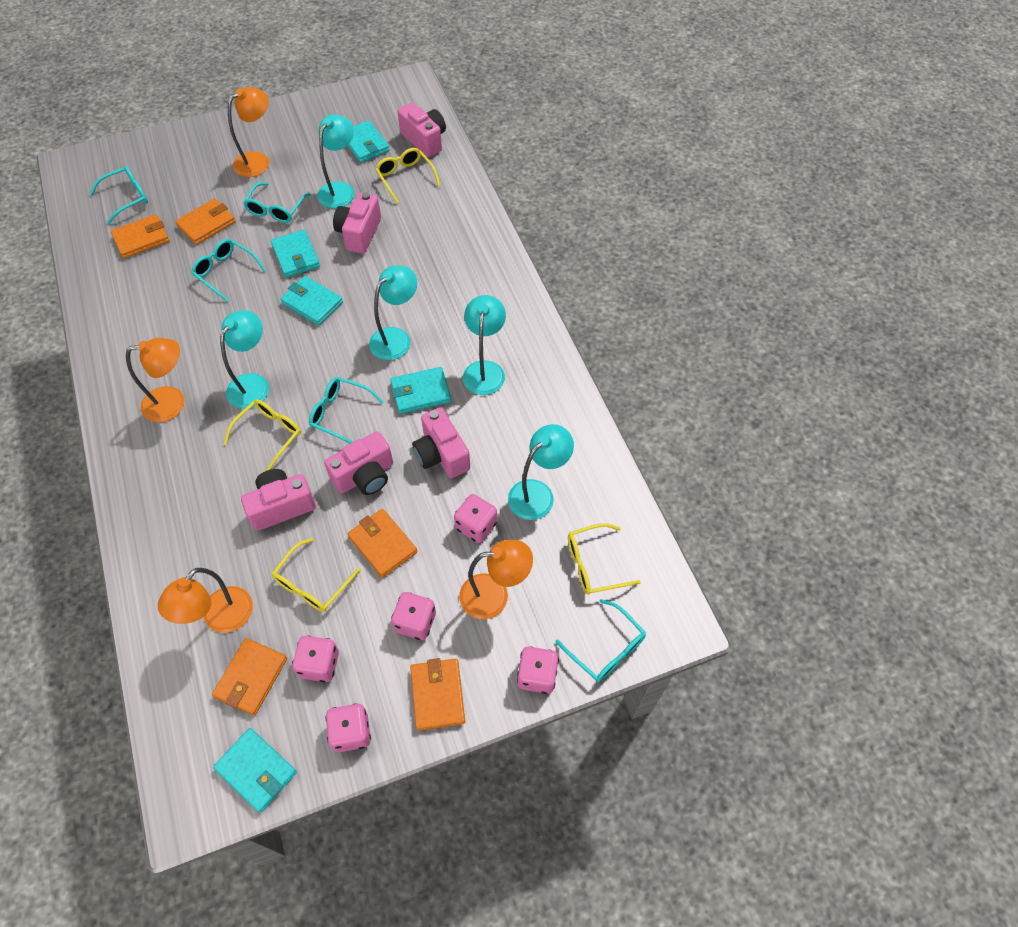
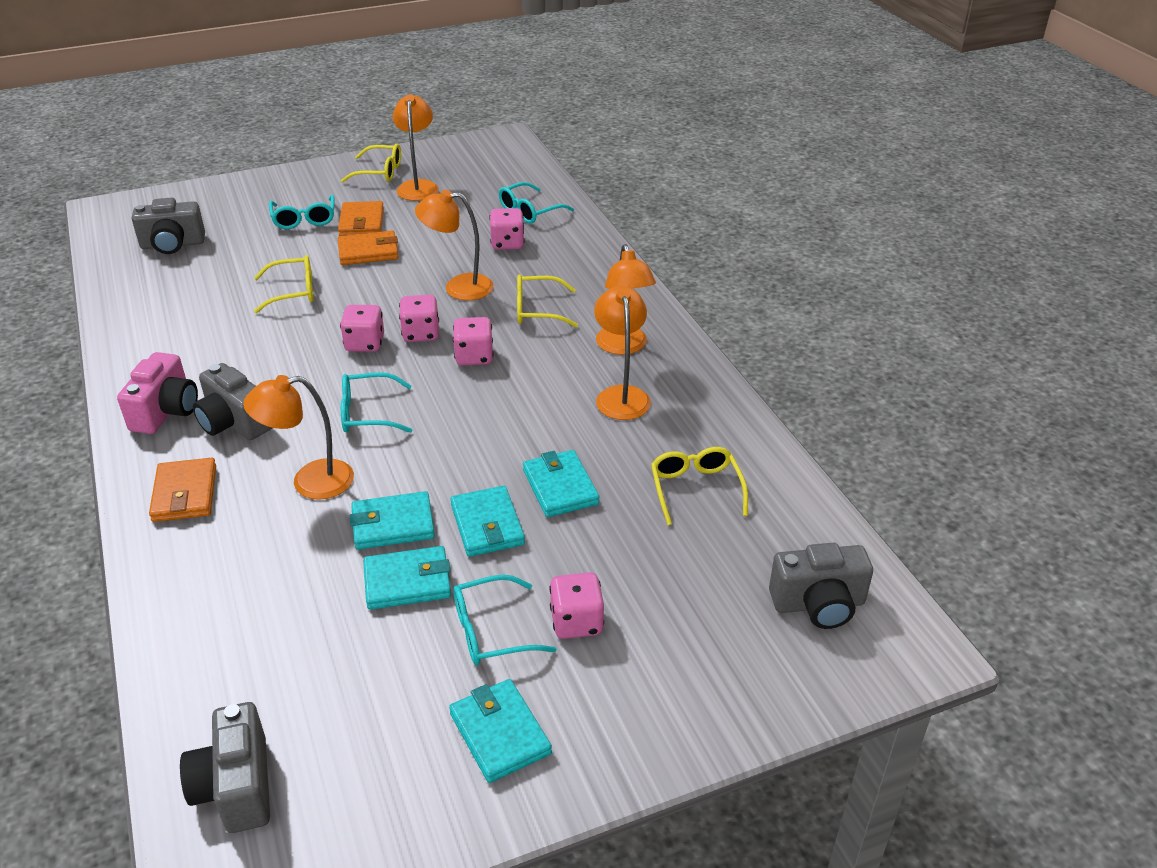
grey camera: 0 -> 4
orange lamp: 4 -> 5
orange wallet: 5 -> 3
pink camera: 5 -> 1
turquoise glasses: 5 -> 4
turquoise lamp: 5 -> 0

